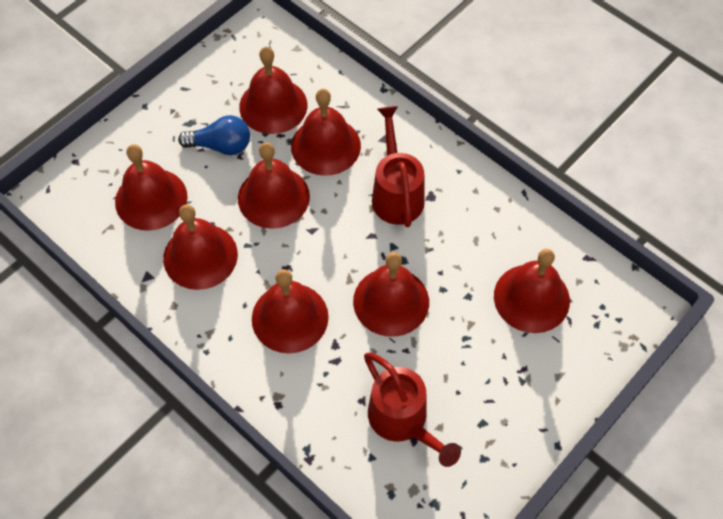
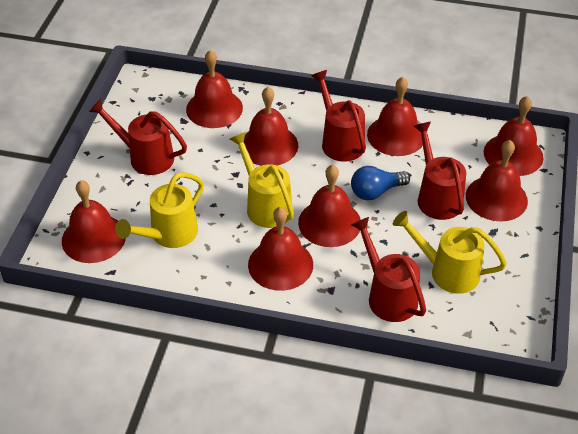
red watering can: 2 -> 4
yellow watering can: 0 -> 3

